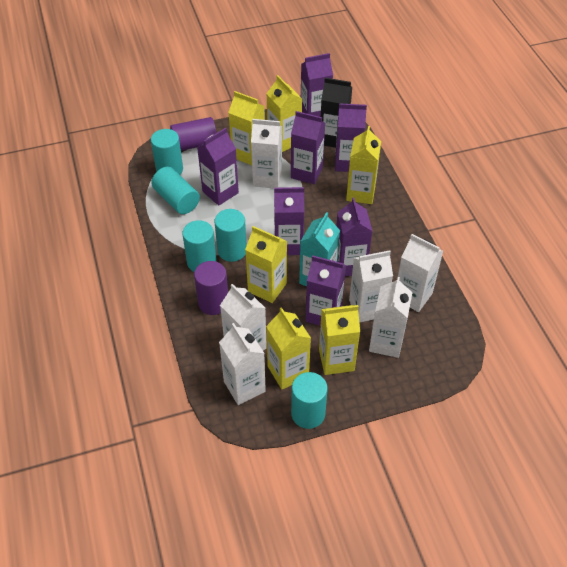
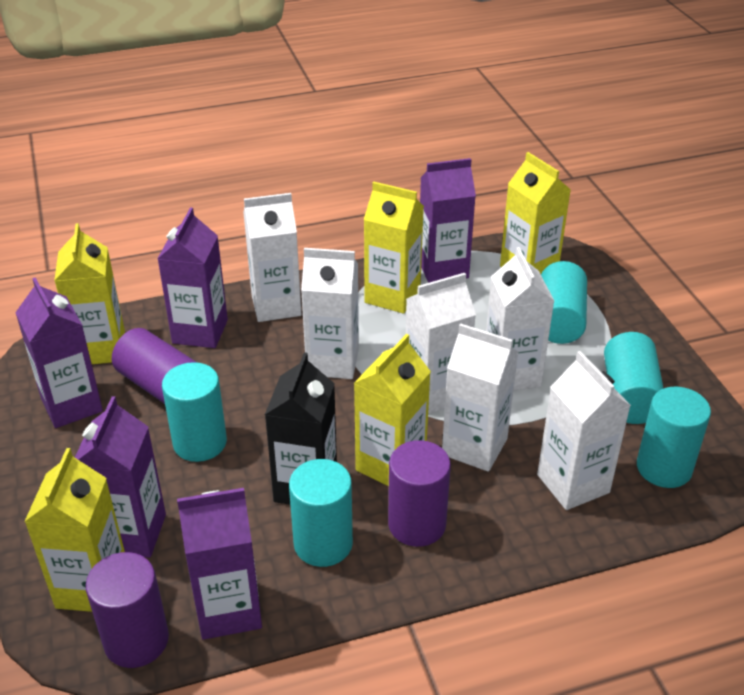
purple carton: 7 -> 5
purple cylinder: 2 -> 3
turquoise carton: 1 -> 0
yellow carton: 6 -> 5

